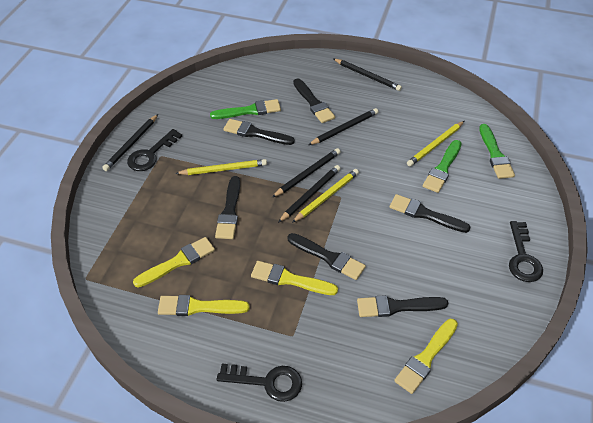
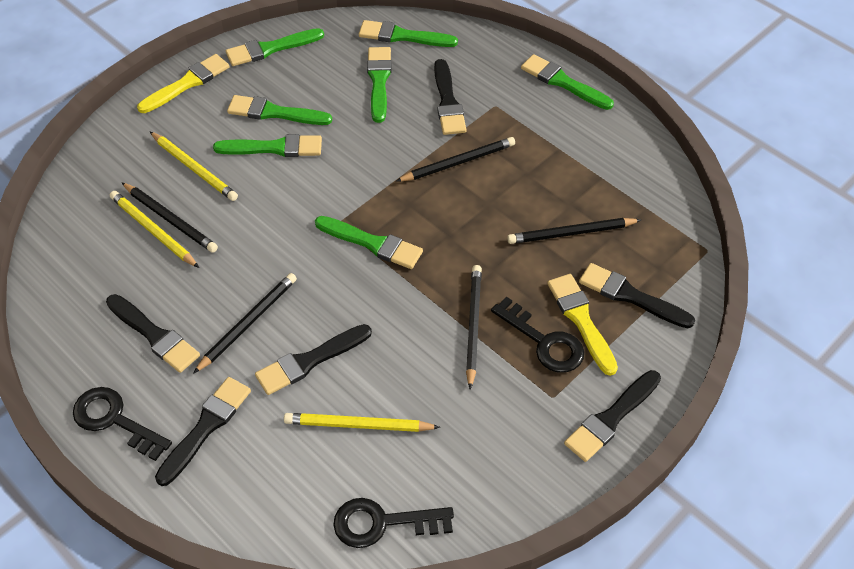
green brush: 3 -> 7
yellow brush: 4 -> 2

